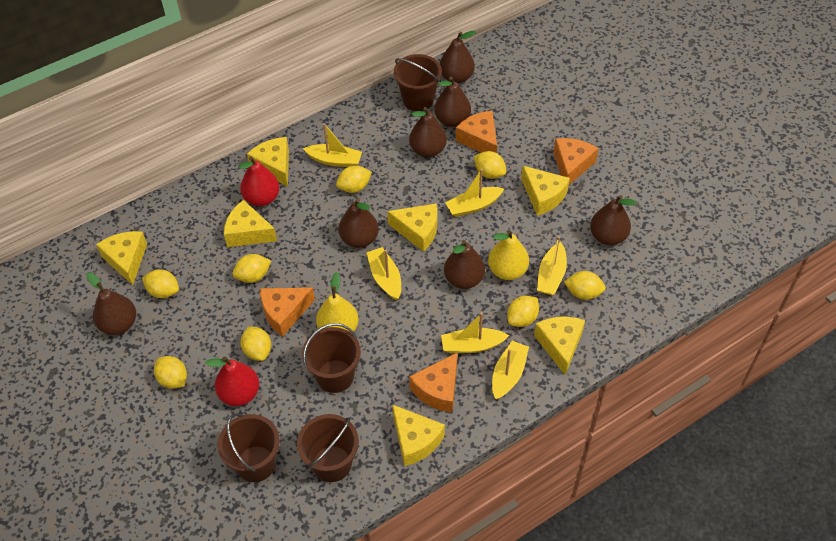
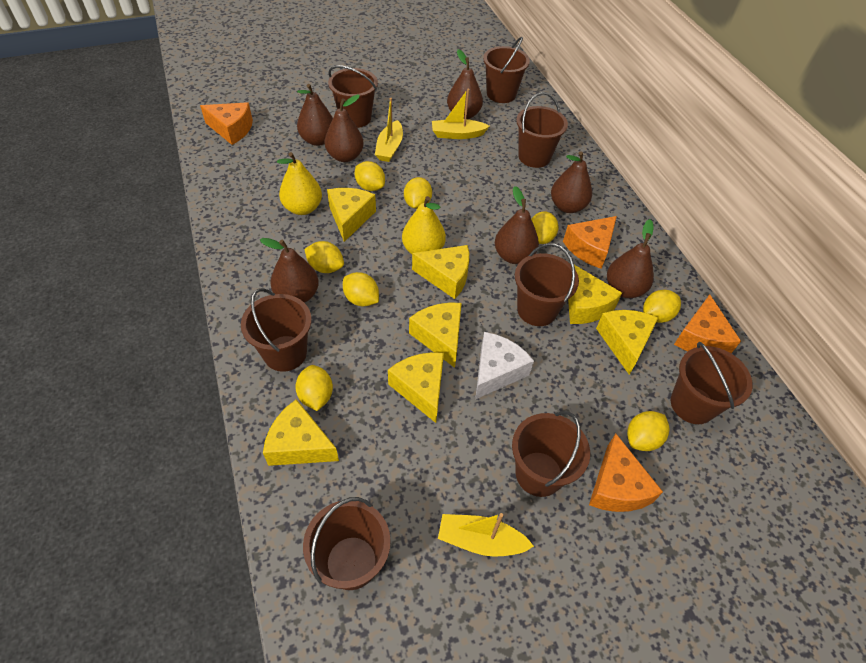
brown bucket: 4 -> 8
red pear: 2 -> 0
white cheese: 0 -> 1
yellow boat: 6 -> 3

